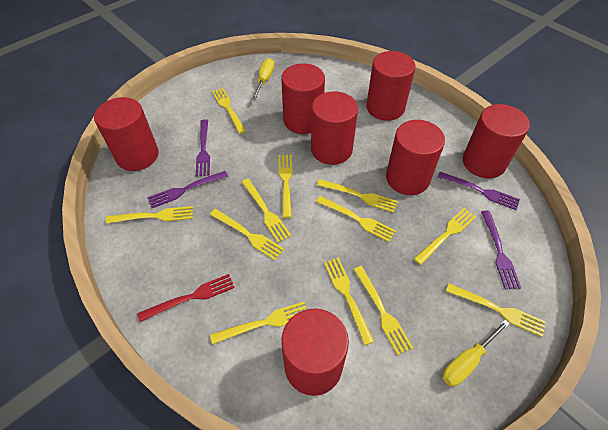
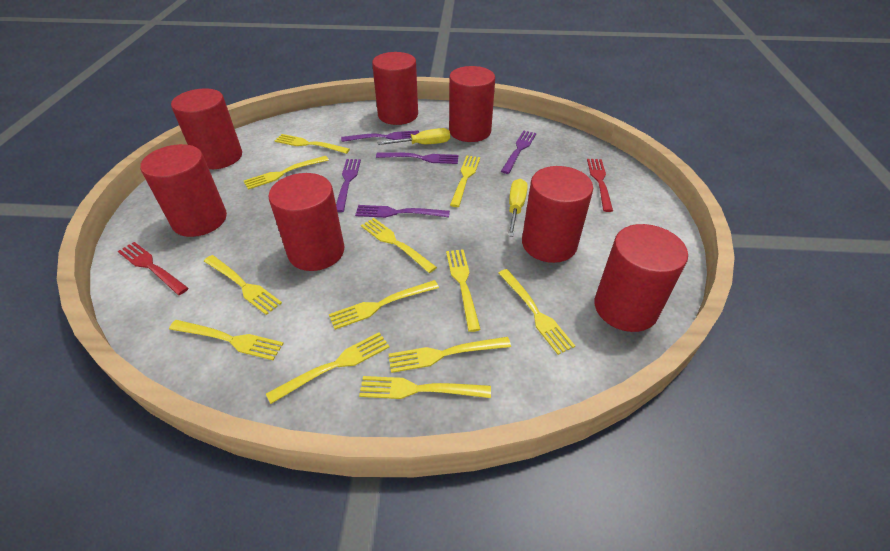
purple fork: 4 -> 5
red fork: 1 -> 2

